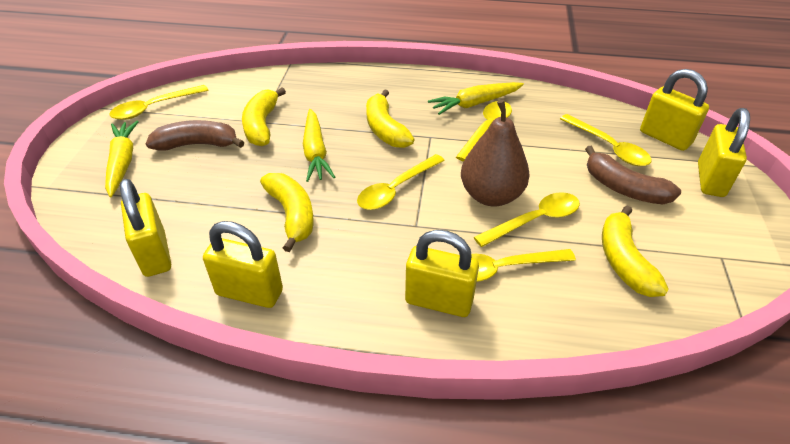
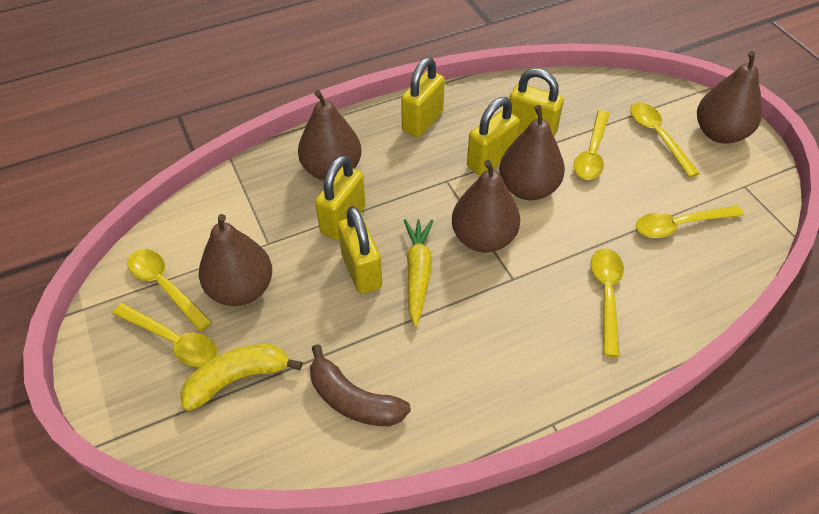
brown banana: 2 -> 1
brown pear: 1 -> 5
yellow banana: 4 -> 1
yellow carrot: 3 -> 1

